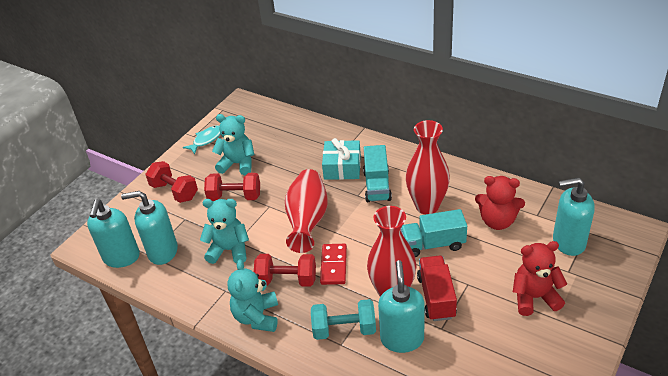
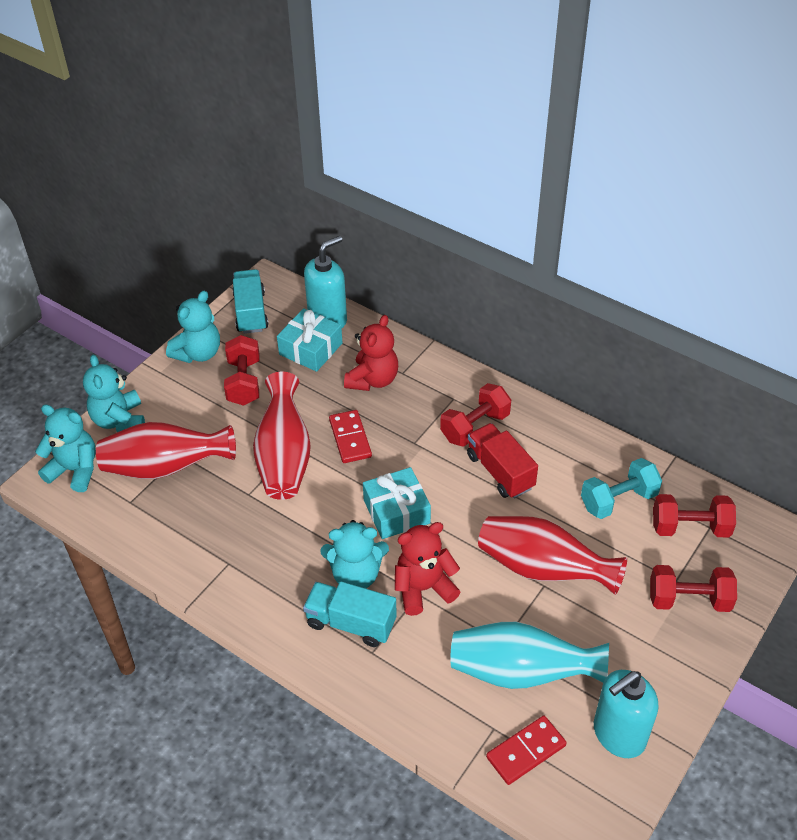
red domino: 1 -> 2
red dumbbell: 3 -> 4
turquoise fish: 1 -> 0
turquoise gift: 1 -> 2
turquoise soap dispenser: 4 -> 2
turquoise teddy bear: 3 -> 4
turquoise vase: 0 -> 1

